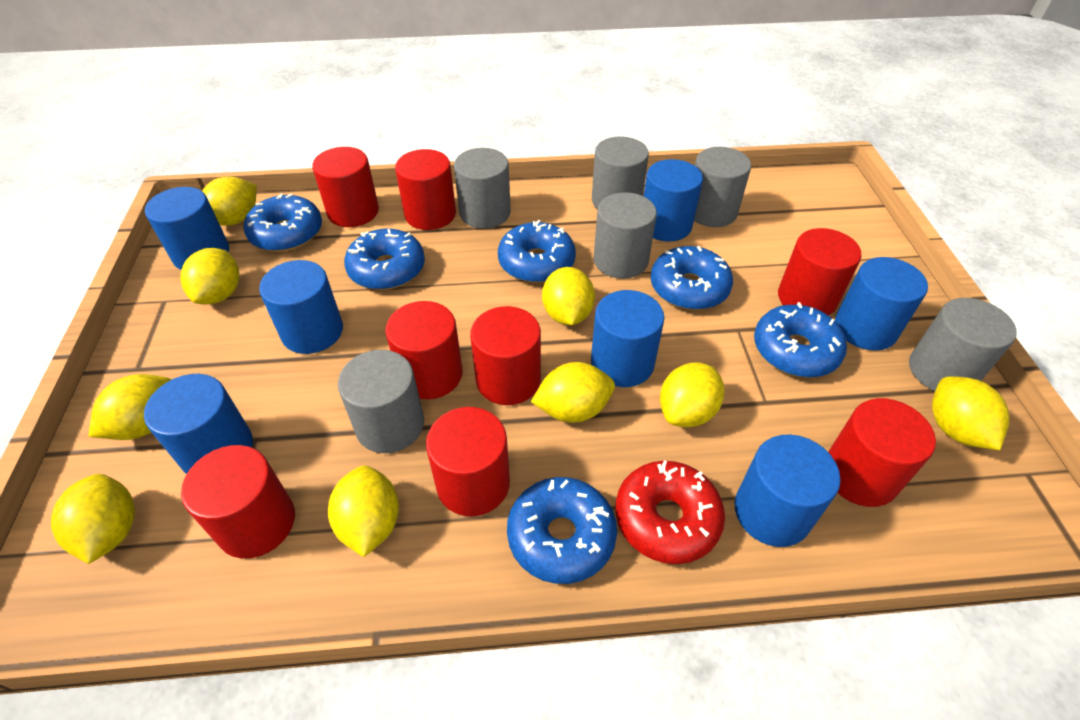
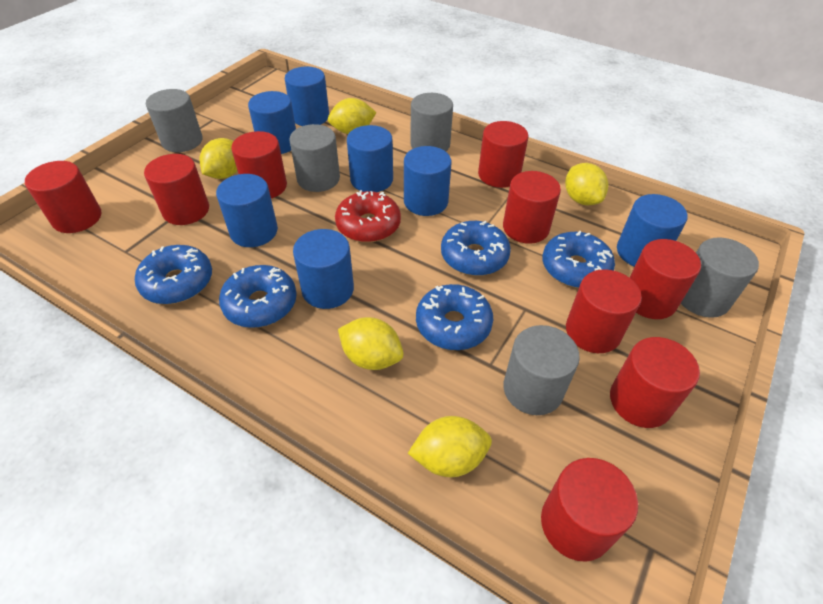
blue donut: 6 -> 5
grey cylinder: 6 -> 5
red cylinder: 8 -> 9
yellow lemon: 9 -> 5

